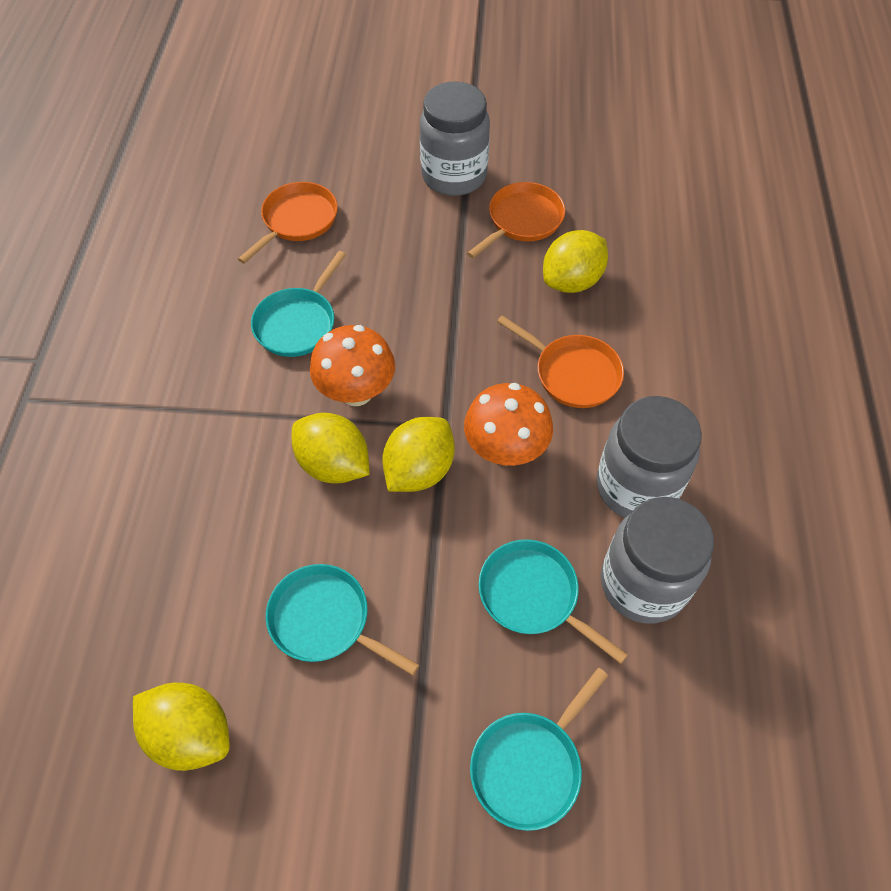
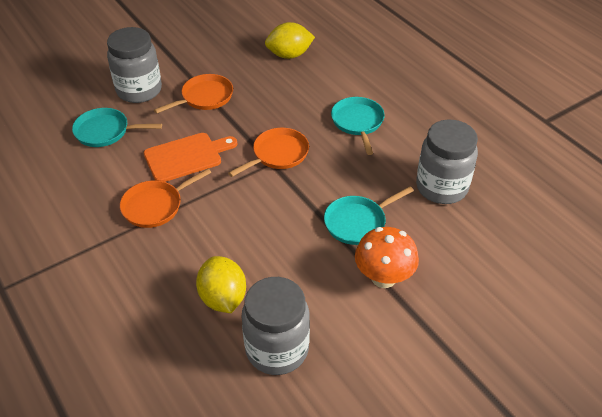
orange cutting board: 0 -> 1
orange mushroom: 2 -> 1
turquoise pan: 4 -> 3
yellow lemon: 4 -> 2

